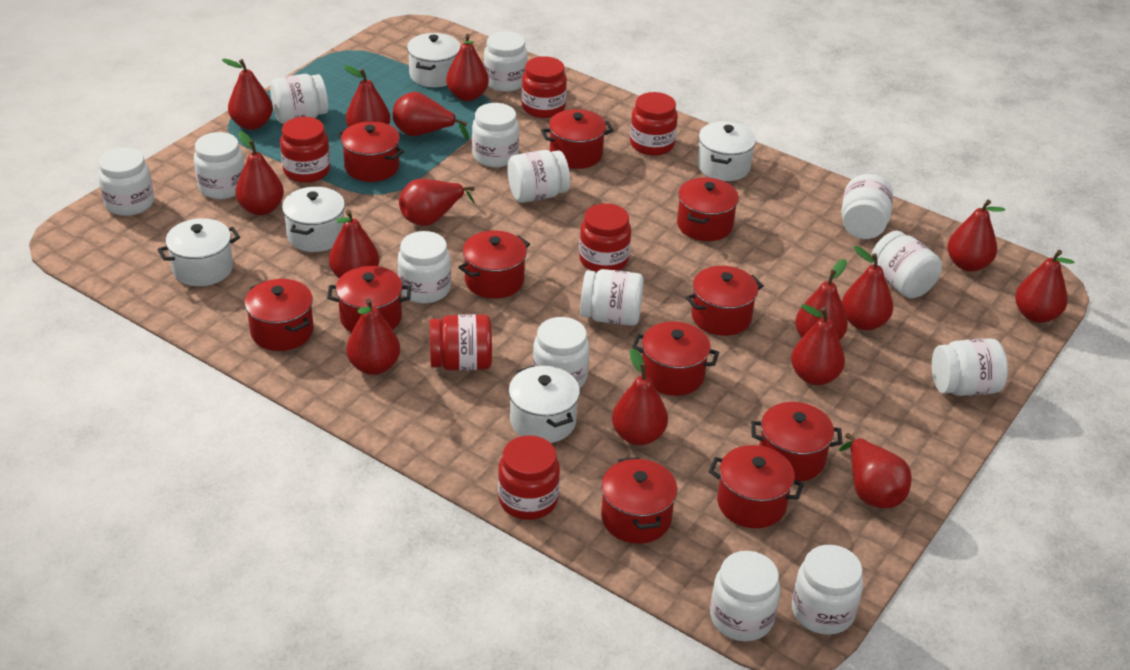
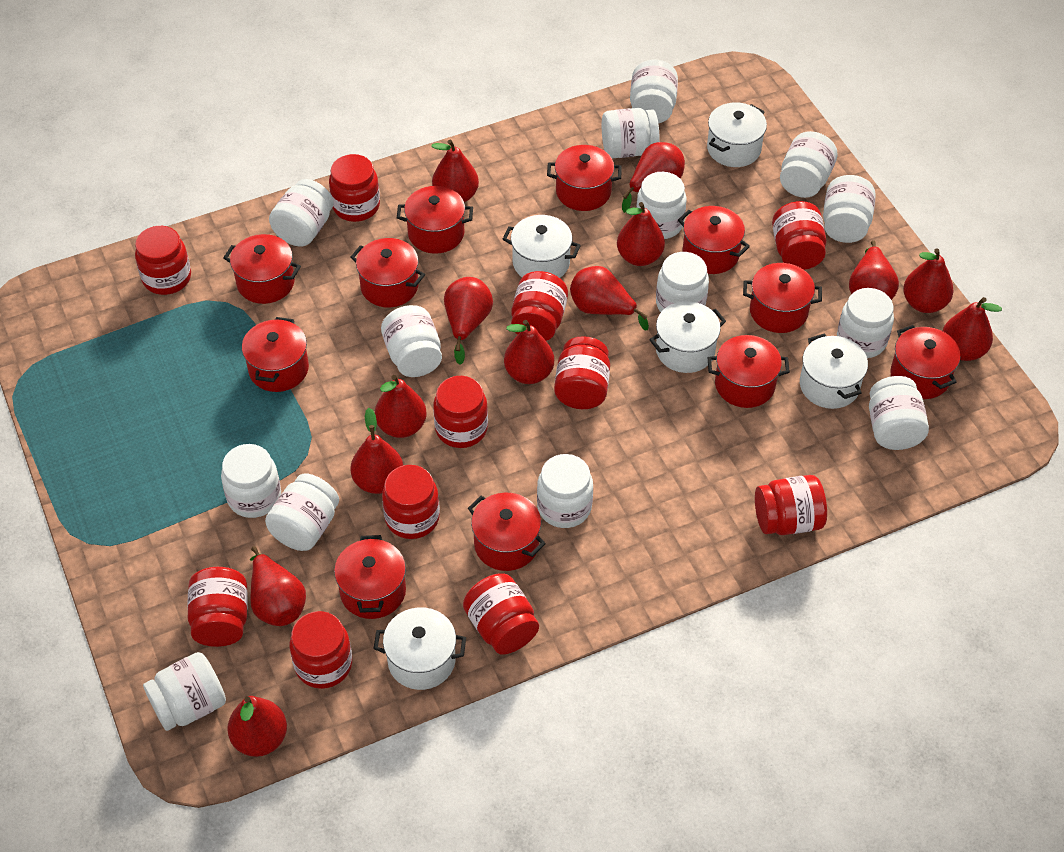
red jar: 6 -> 11
red pear: 15 -> 13

